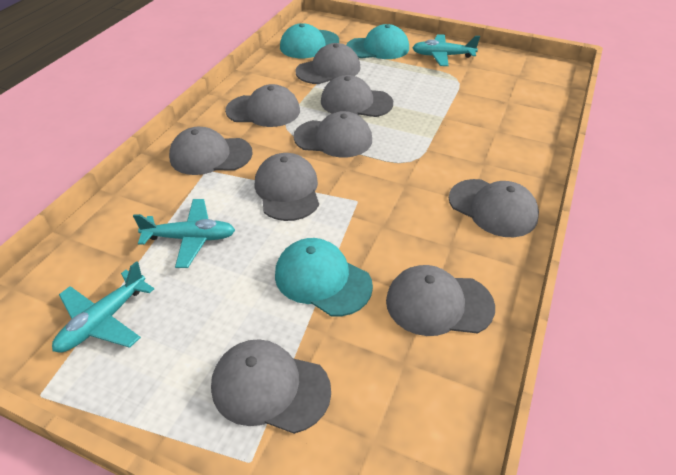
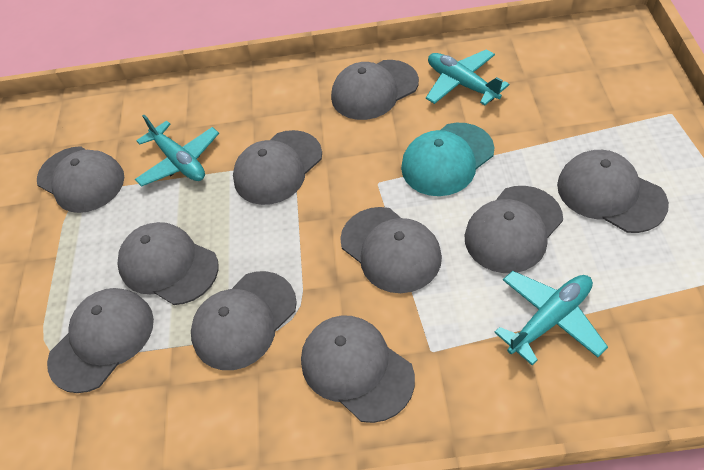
grey cap: 9 -> 10
turquoise cap: 3 -> 1

